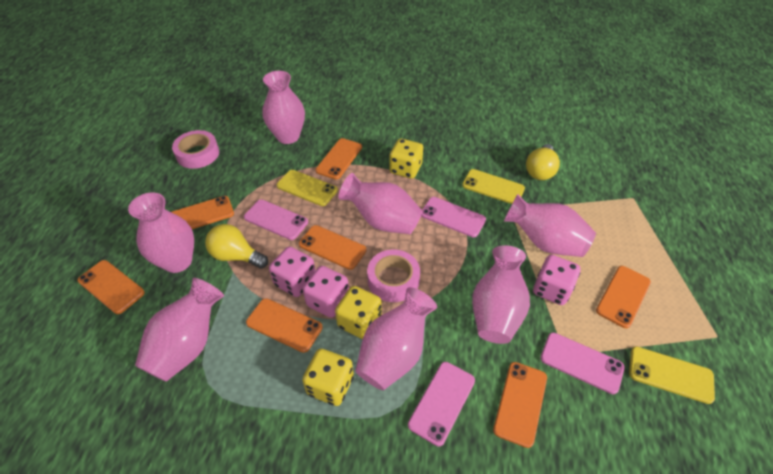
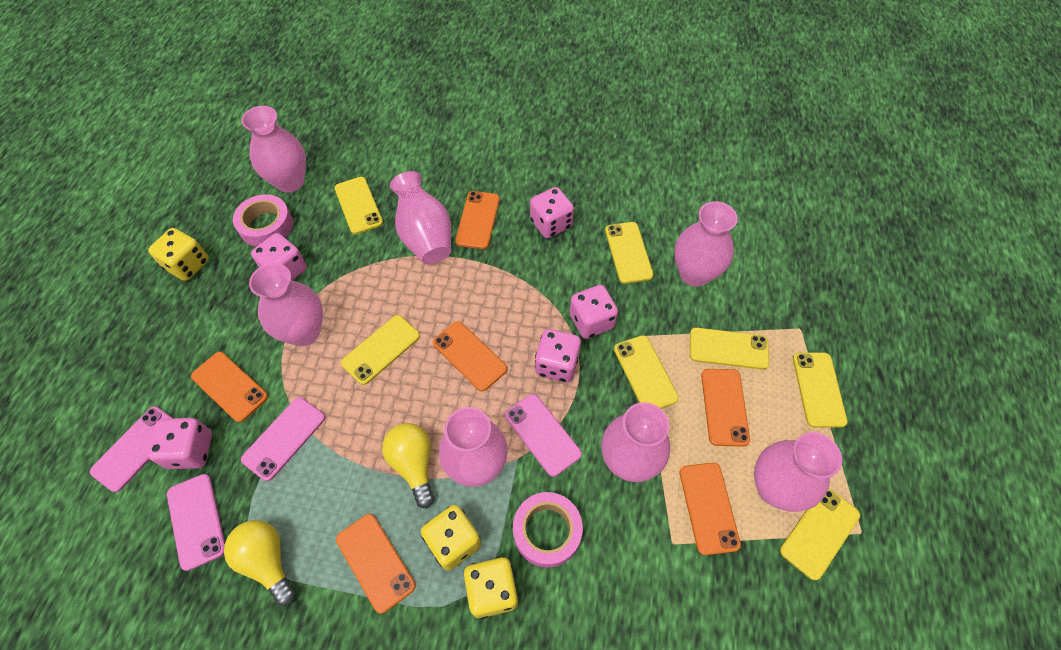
orange phone: 7 -> 6
pink dice: 3 -> 5
yellow phone: 3 -> 7

